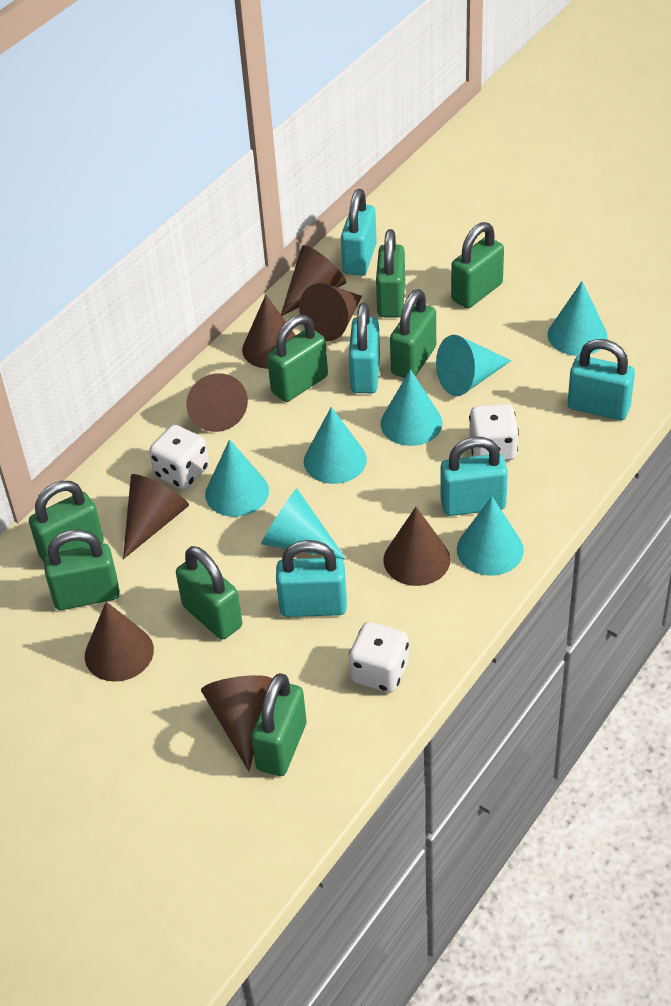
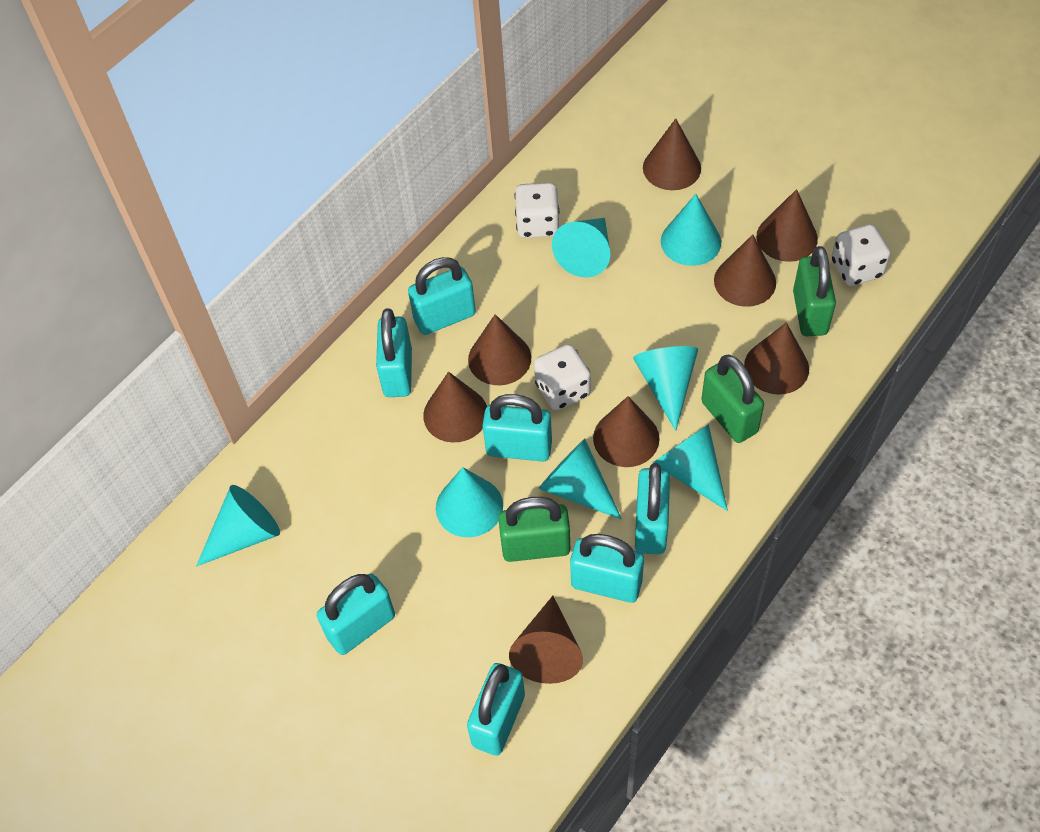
green padlock: 8 -> 3
turquoise padlock: 5 -> 7

